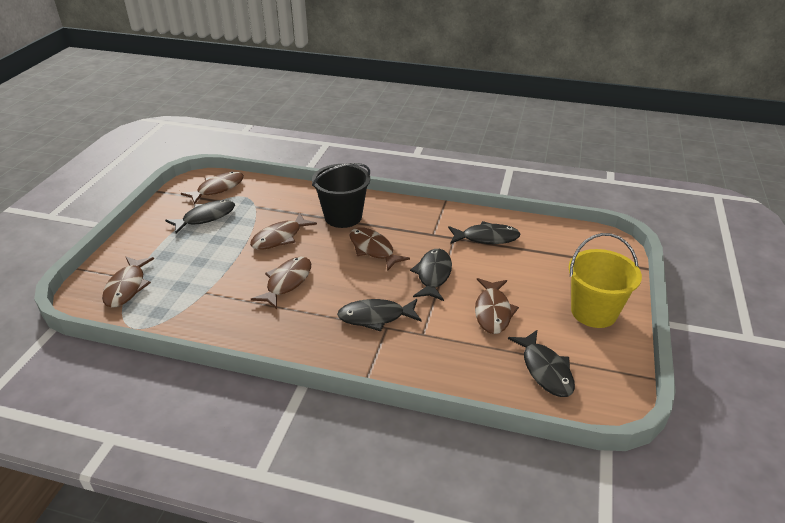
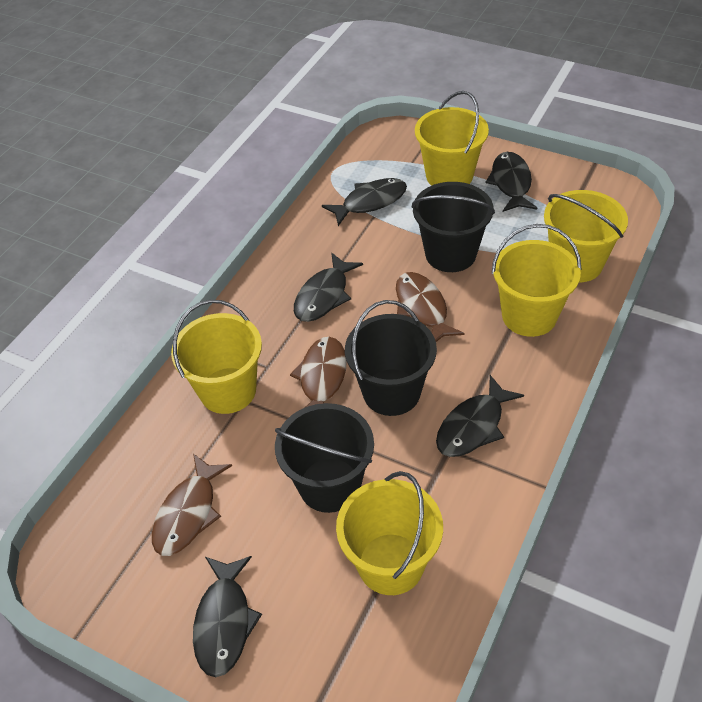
black bucket: 1 -> 3
brown fish: 6 -> 3
yellow bucket: 1 -> 5

